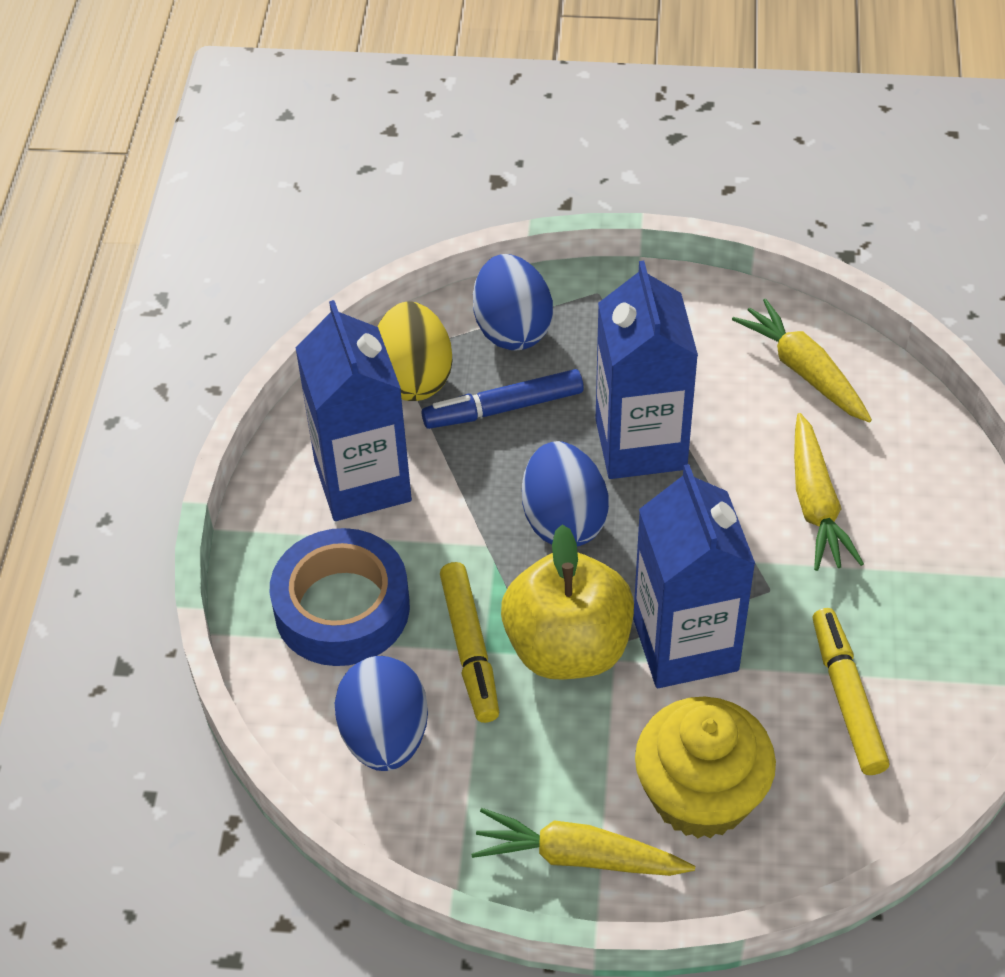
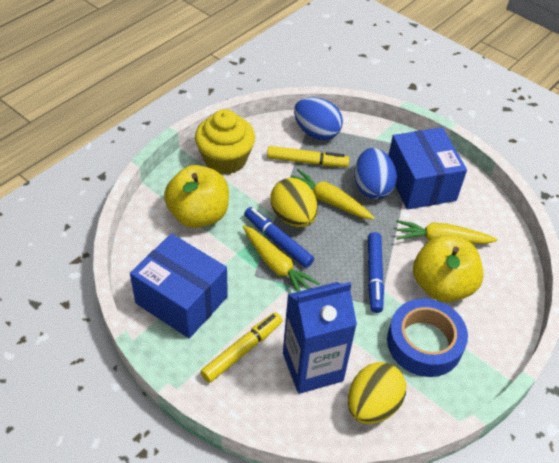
blue box: 0 -> 2
blue carton: 3 -> 1
blue egg: 3 -> 2
blue marker: 1 -> 2
yellow apple: 1 -> 2
yellow egg: 1 -> 2

